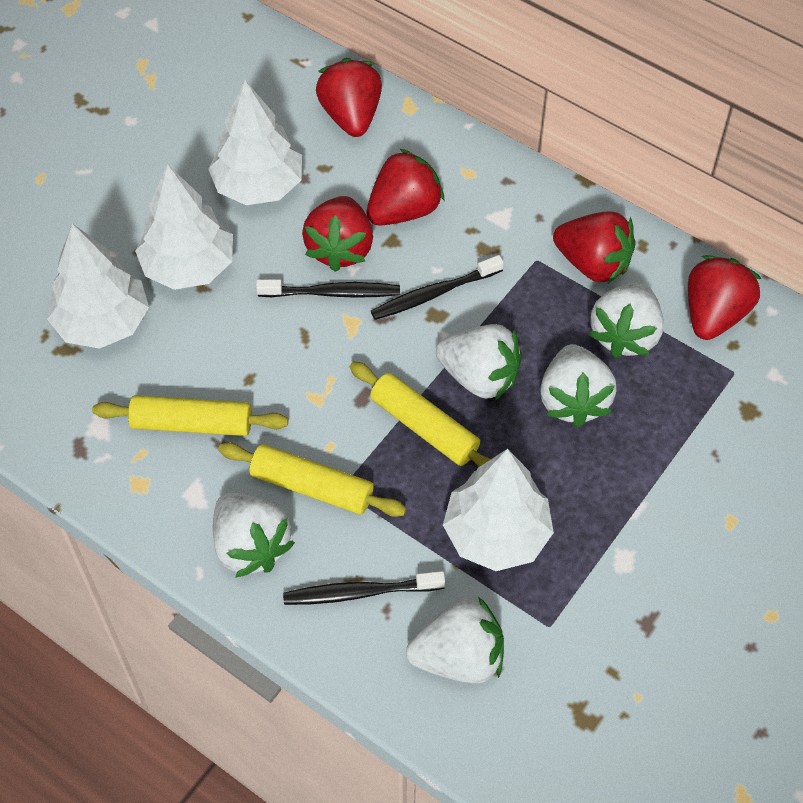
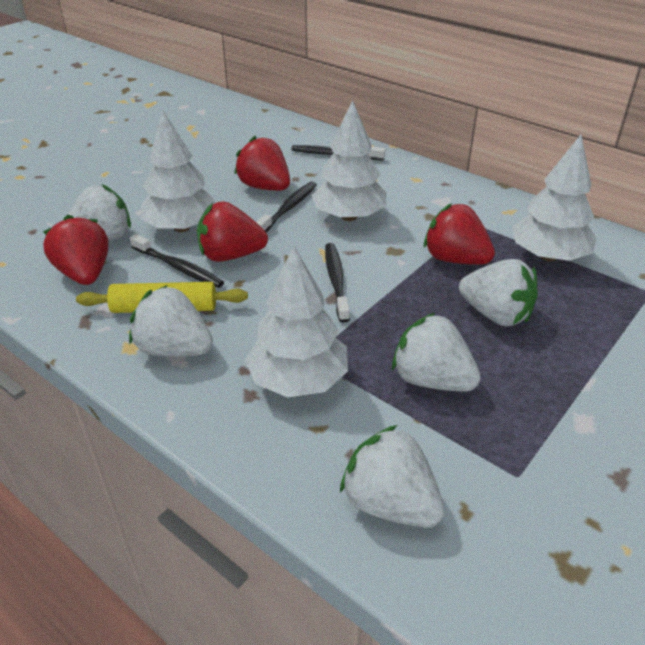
black toothbrush: 3 -> 4
red strawberry: 5 -> 4
yellow rolling pin: 3 -> 1

